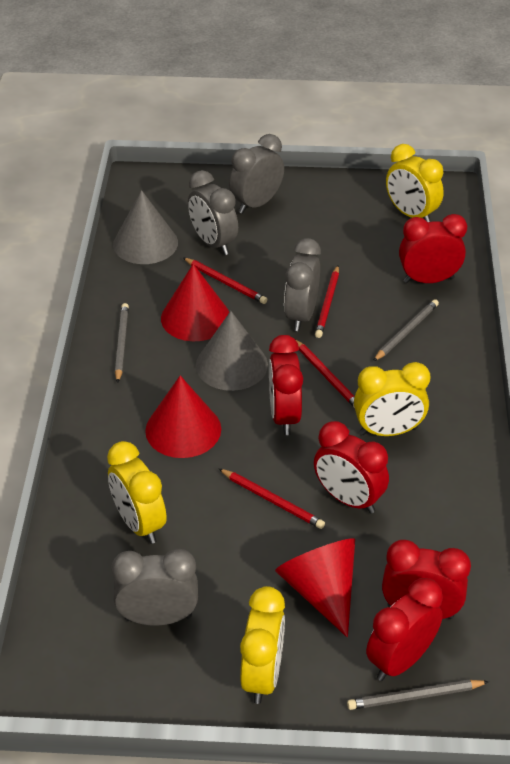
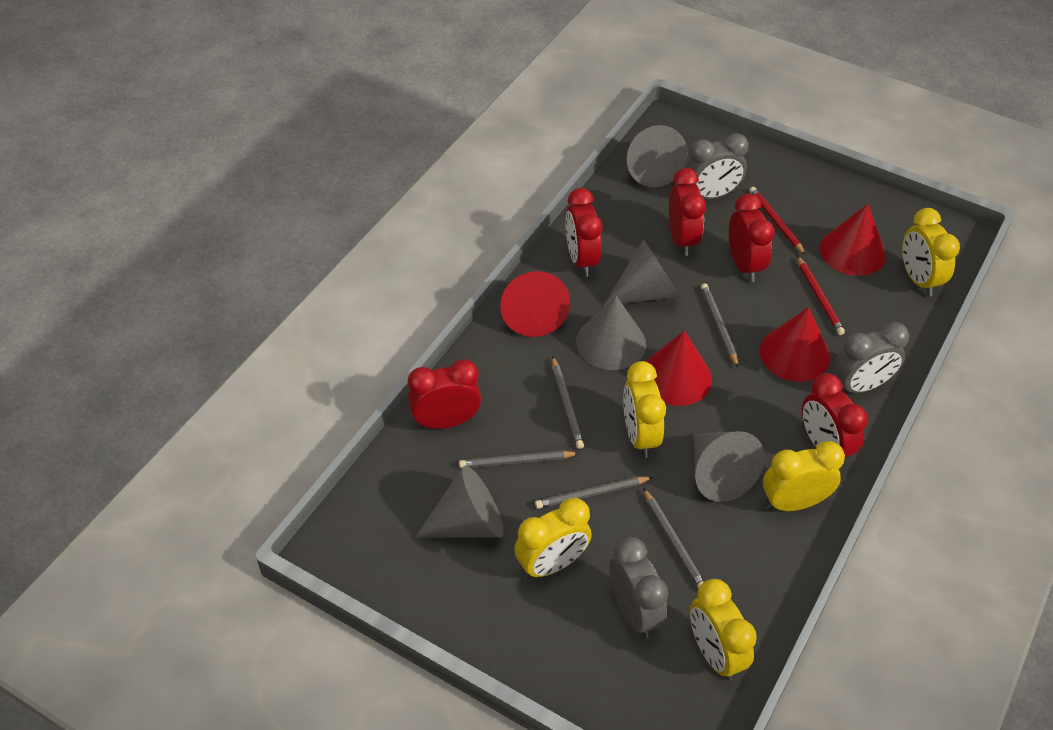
grey clock: 4 -> 3
grey cone: 2 -> 5
grey pencil: 3 -> 5
red cone: 3 -> 4
red pencil: 4 -> 2
yellow clock: 4 -> 5

